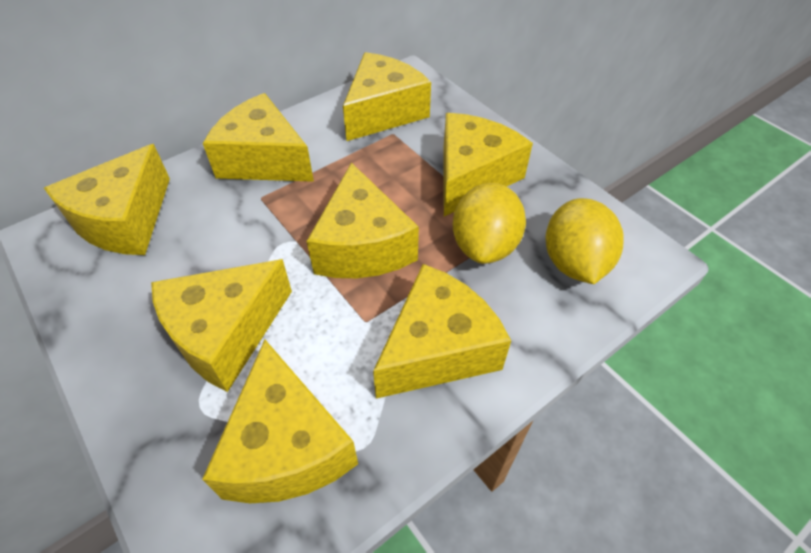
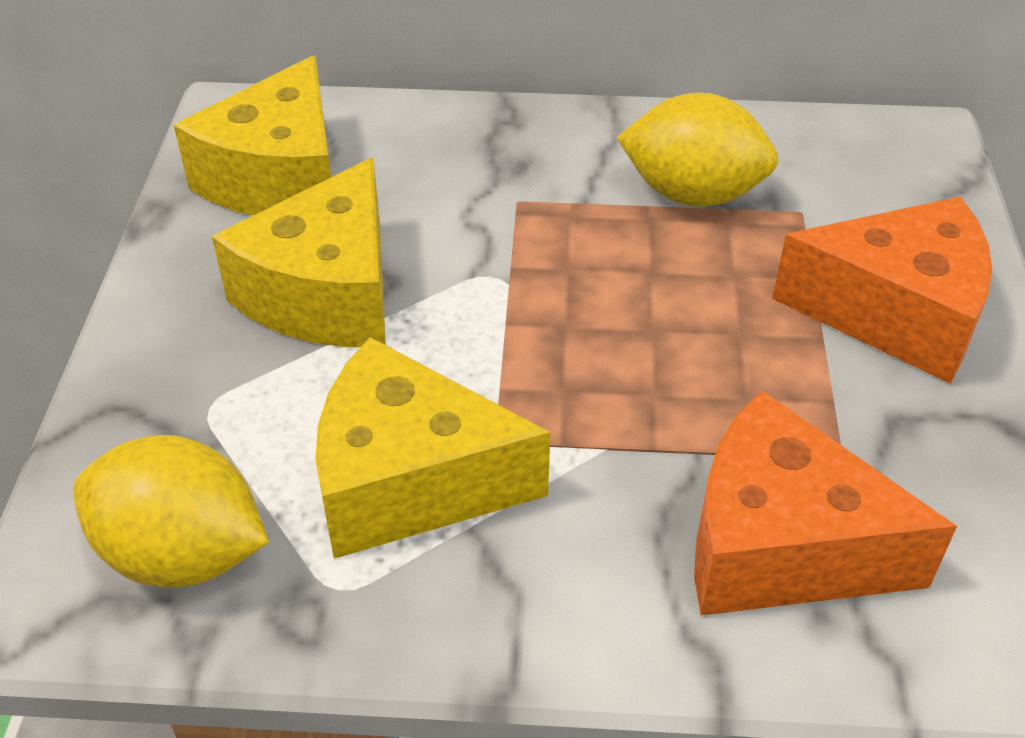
orange cheese: 0 -> 2
yellow cheese: 8 -> 3

